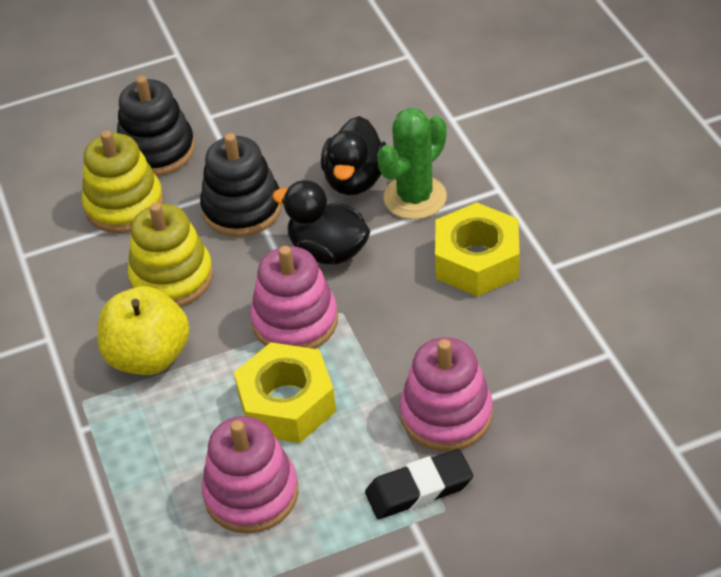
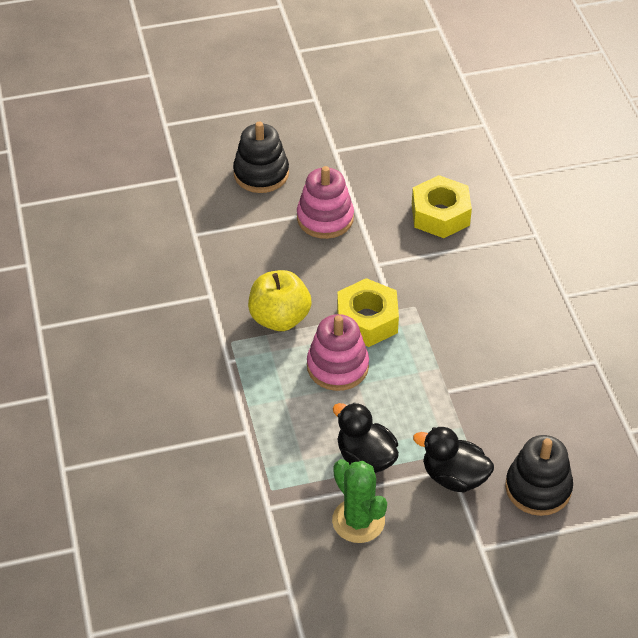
black eraser: 1 -> 0
pink stacking toy: 3 -> 2
yellow stacking toy: 2 -> 0

